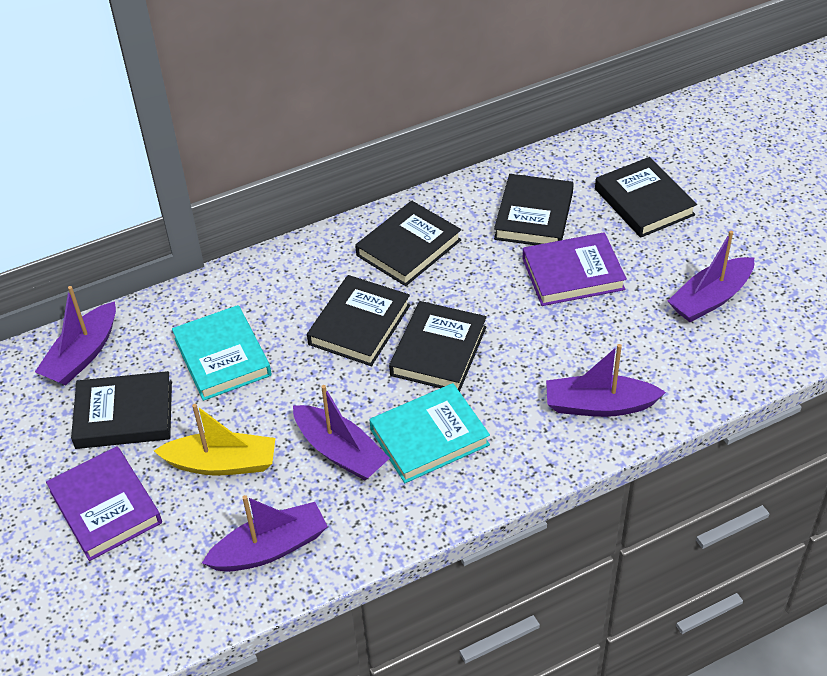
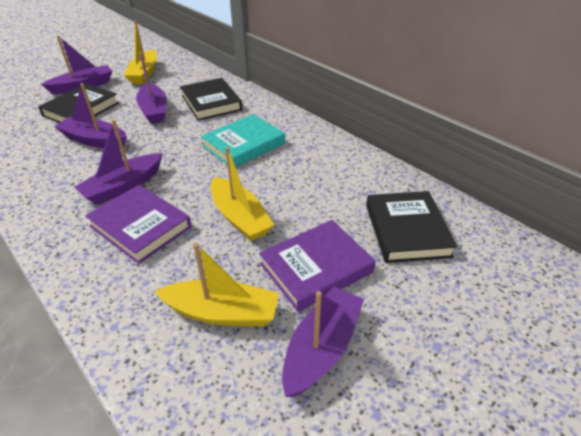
black book: 6 -> 3
turquoise book: 2 -> 1
yellow boat: 1 -> 3

